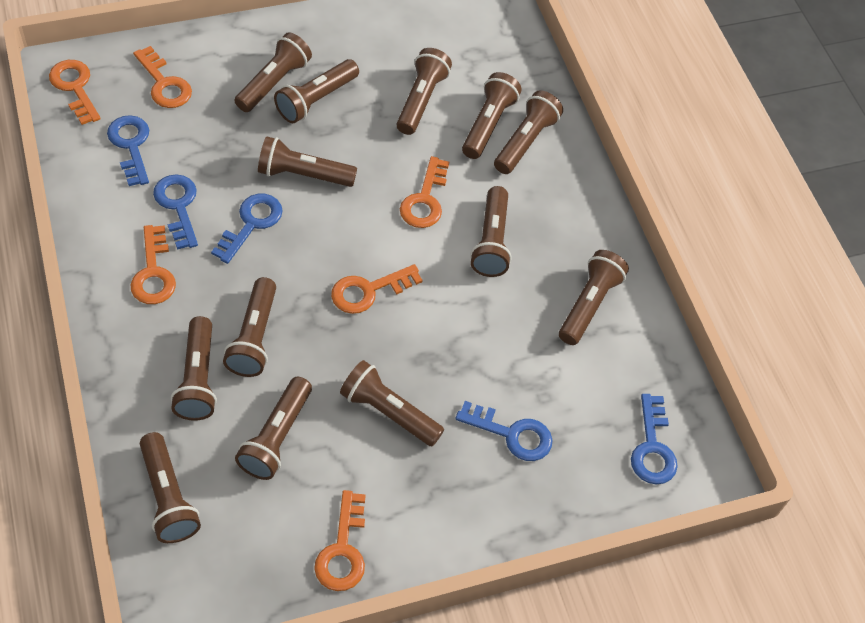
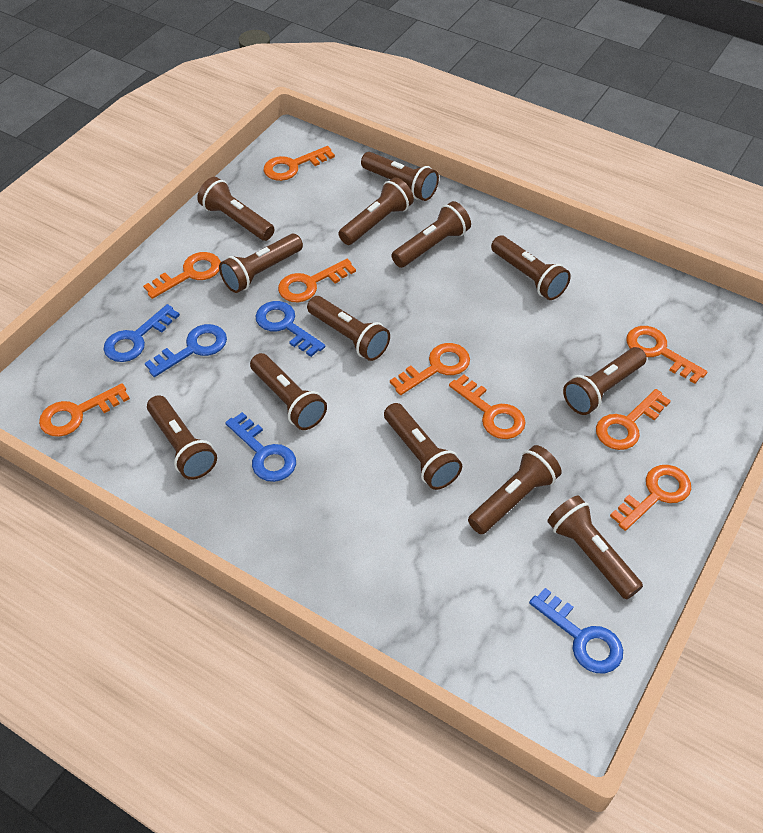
orange key: 6 -> 9

